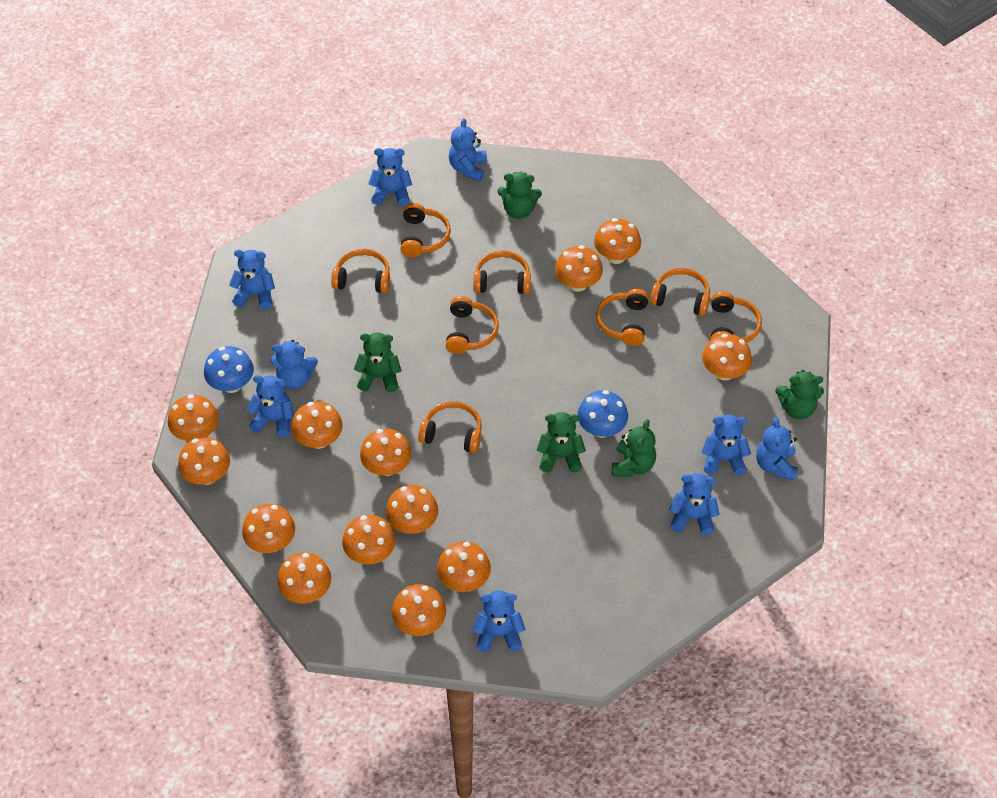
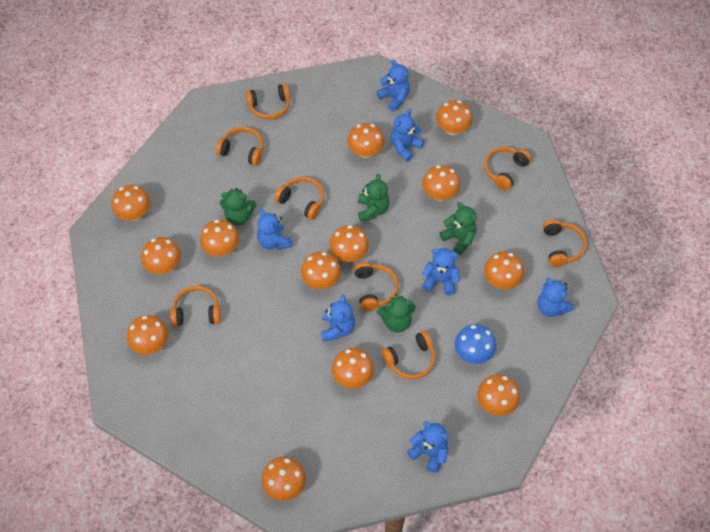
blue mushroom: 2 -> 1
blue teddy bear: 9 -> 7
green teddy bear: 5 -> 4

